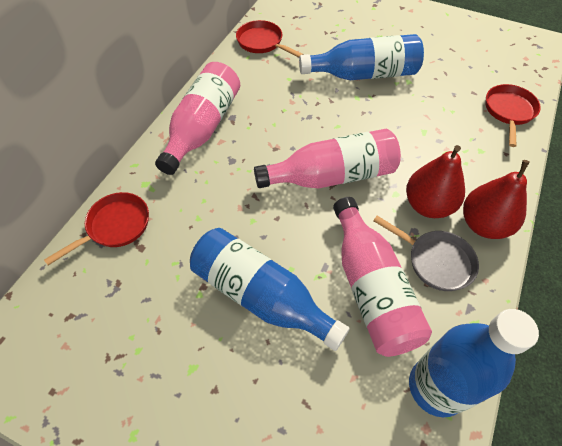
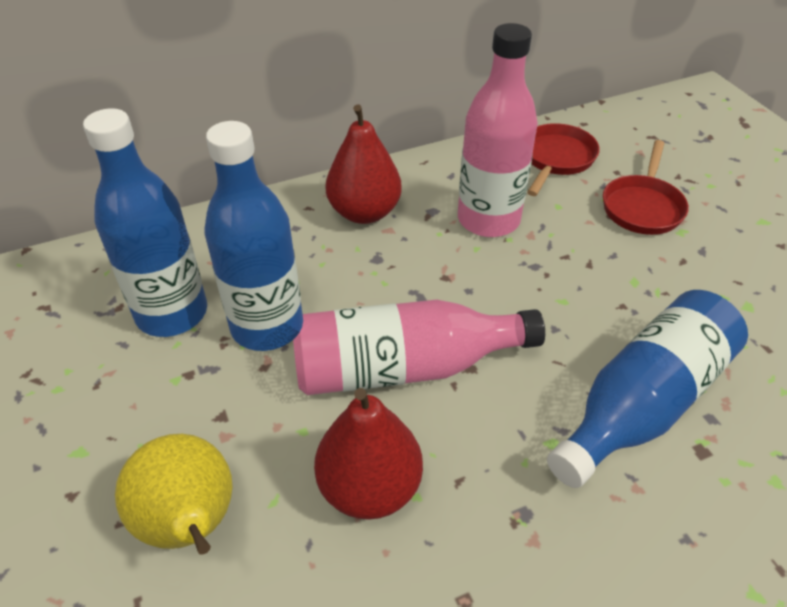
grey pan: 1 -> 0
pink bottle: 3 -> 2
red pan: 3 -> 2
yellow pear: 0 -> 1

